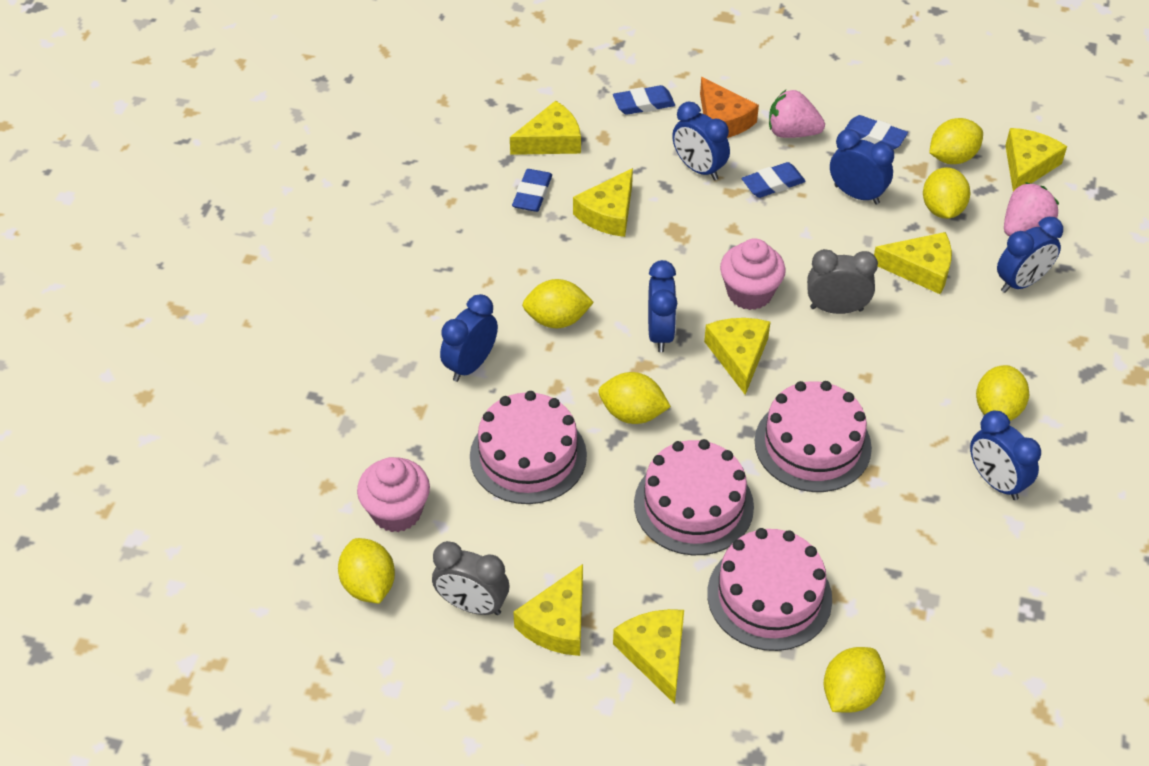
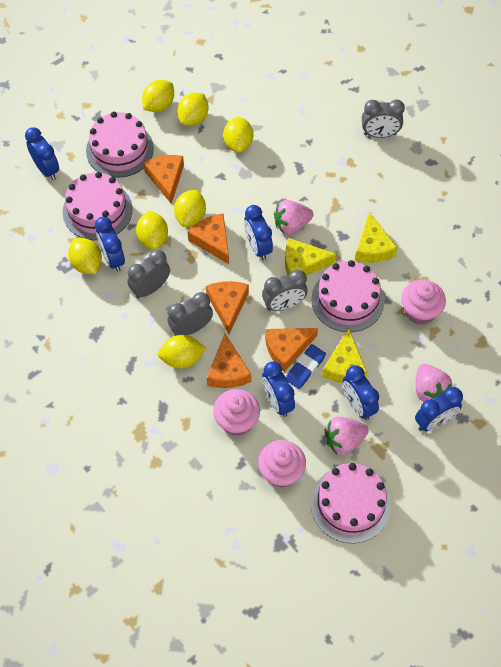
blue eraser: 4 -> 1
grey clock: 2 -> 4
orange cheese: 1 -> 5
pink cupcake: 2 -> 3
pink strawberry: 2 -> 3
yellow cheese: 7 -> 3

